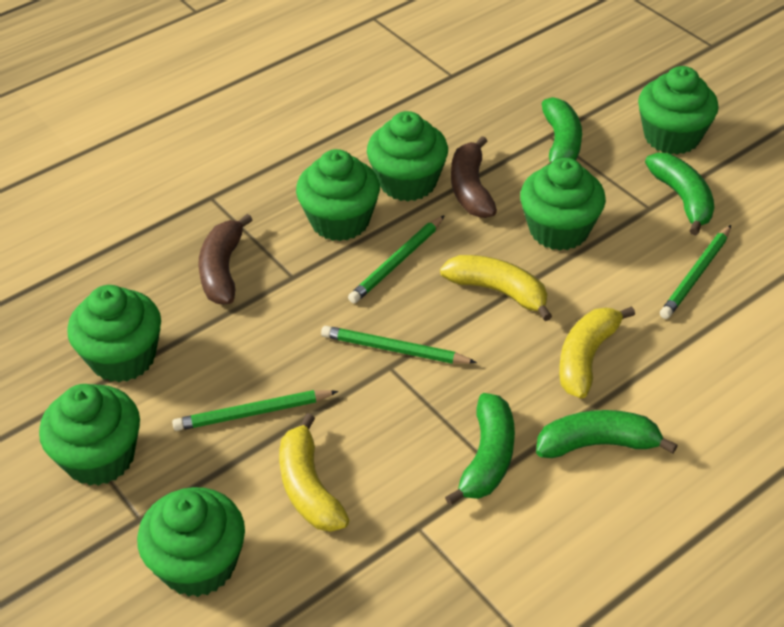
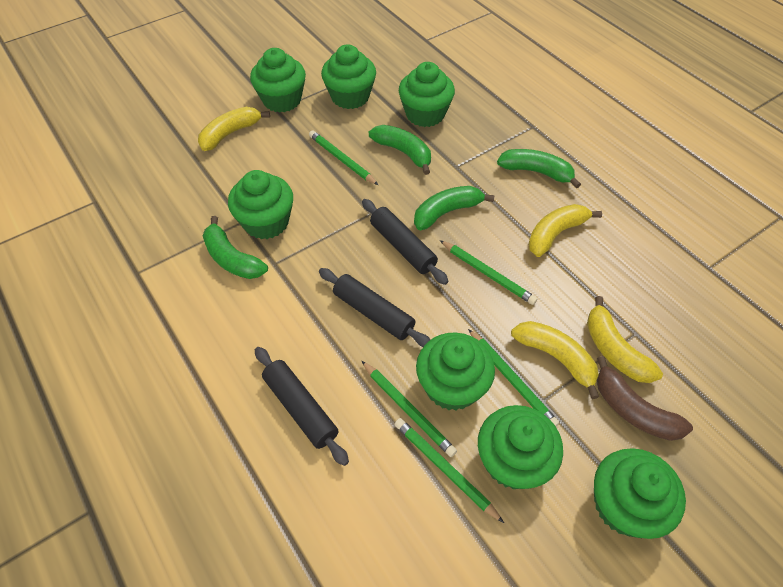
black rolling pin: 0 -> 3
brown banana: 2 -> 1
green pencil: 4 -> 5
yellow banana: 3 -> 4

